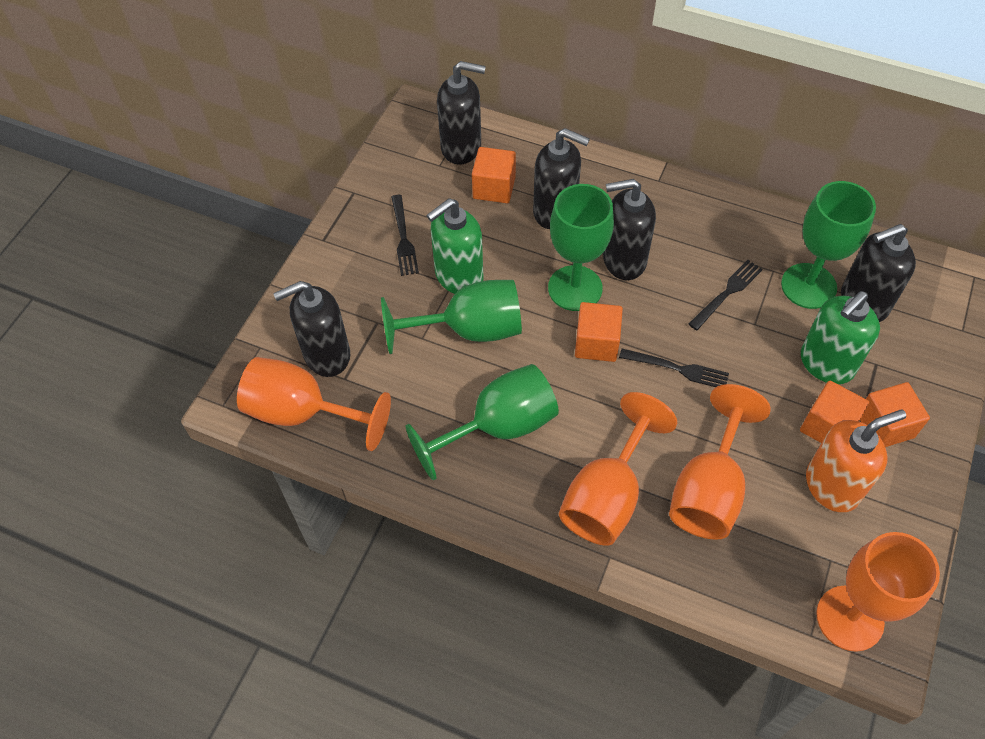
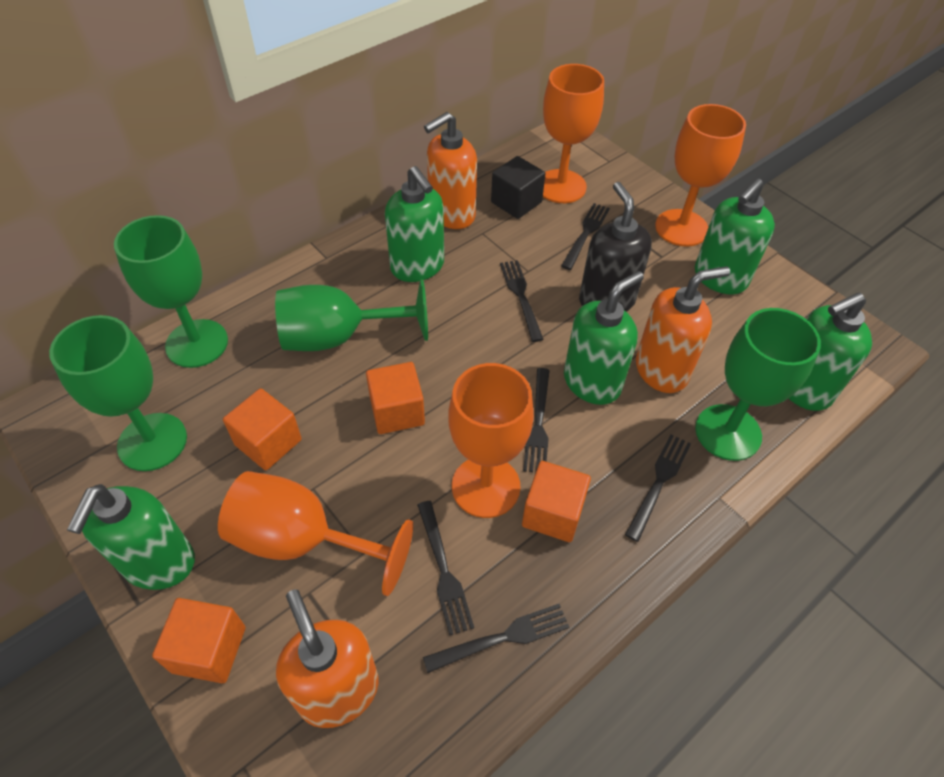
black cube: 0 -> 1
black fork: 3 -> 6
black soap dispenser: 5 -> 1
green soap dispenser: 2 -> 5
orange soap dispenser: 1 -> 3

